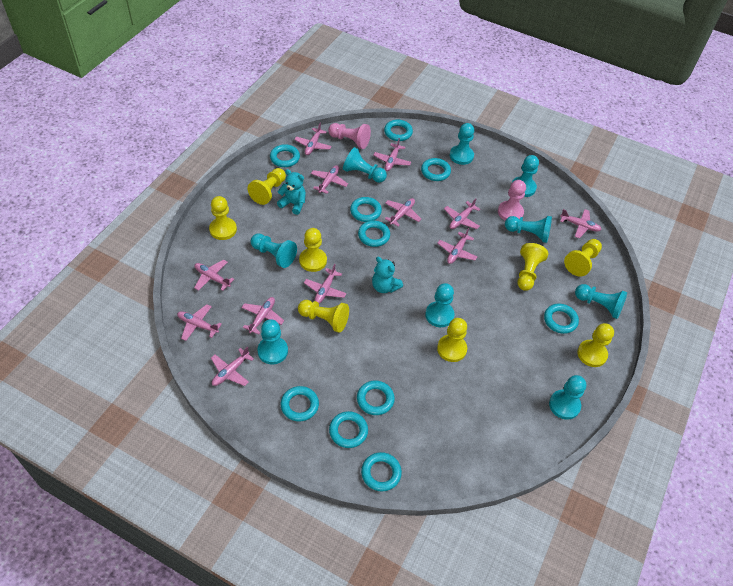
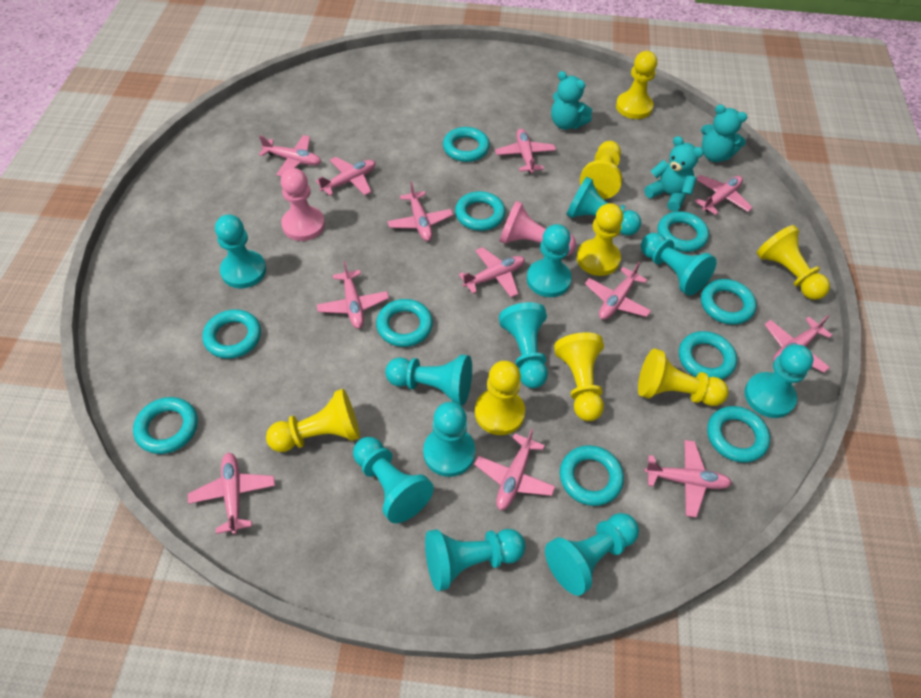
turquoise pawn: 9 -> 11
turquoise teddy bear: 2 -> 3

